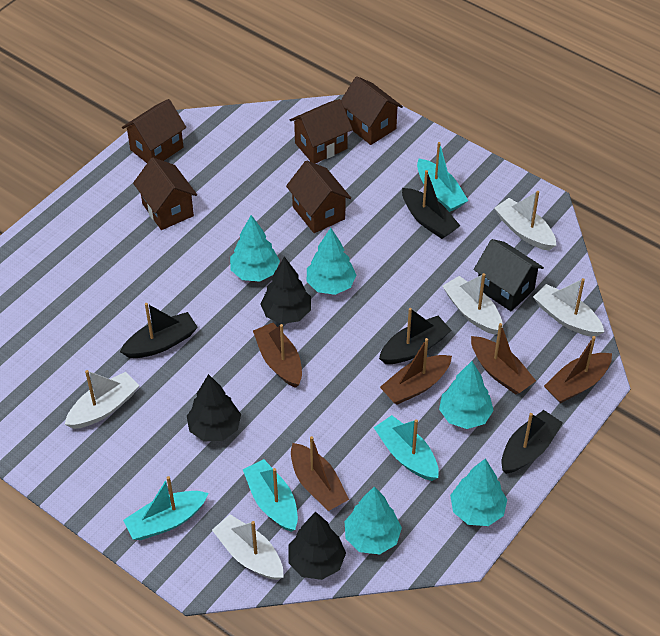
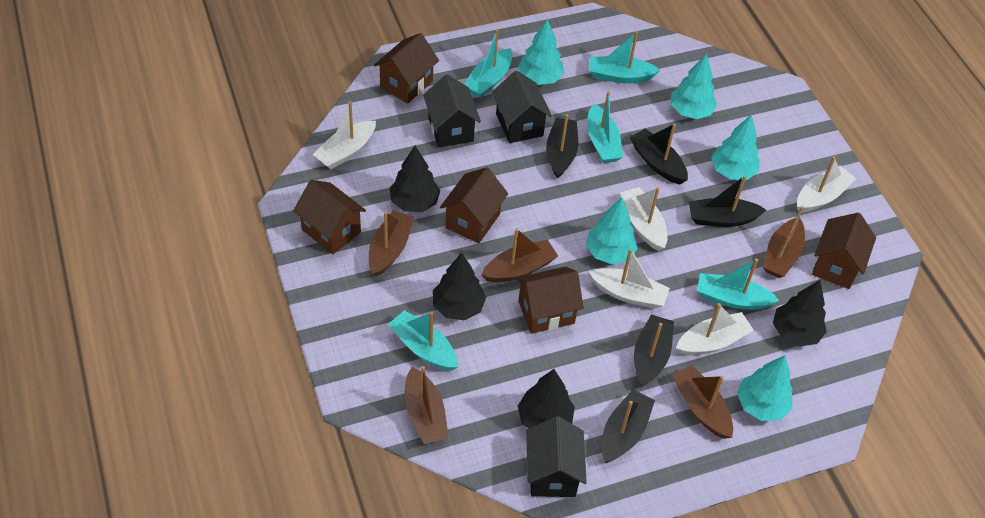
black boat: 4 -> 5
black house: 1 -> 3
black tree: 3 -> 4
turquoise boat: 4 -> 5

